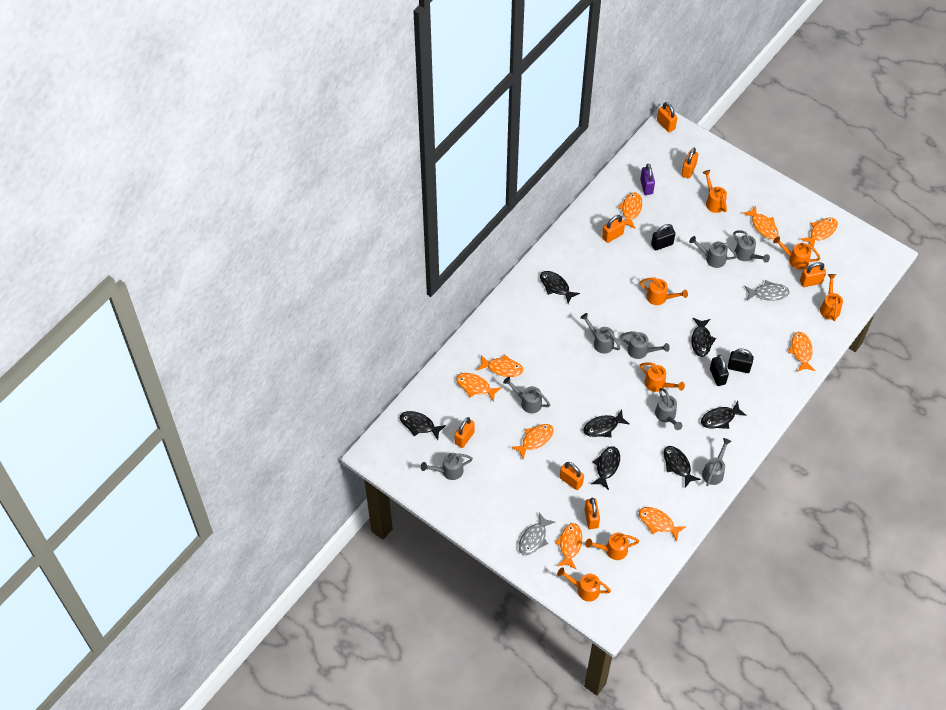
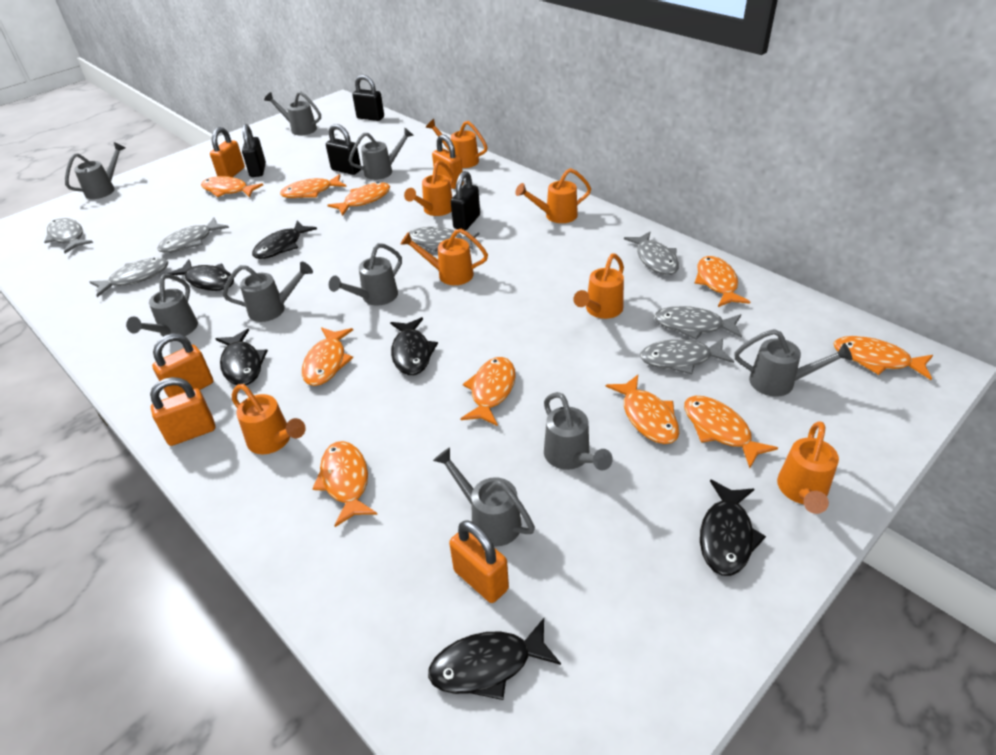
black fish: 7 -> 6
black padlock: 3 -> 4
grey fish: 2 -> 7
grey watering can: 8 -> 9
orange fish: 9 -> 10
orange padlock: 7 -> 5
purple padlock: 1 -> 0

